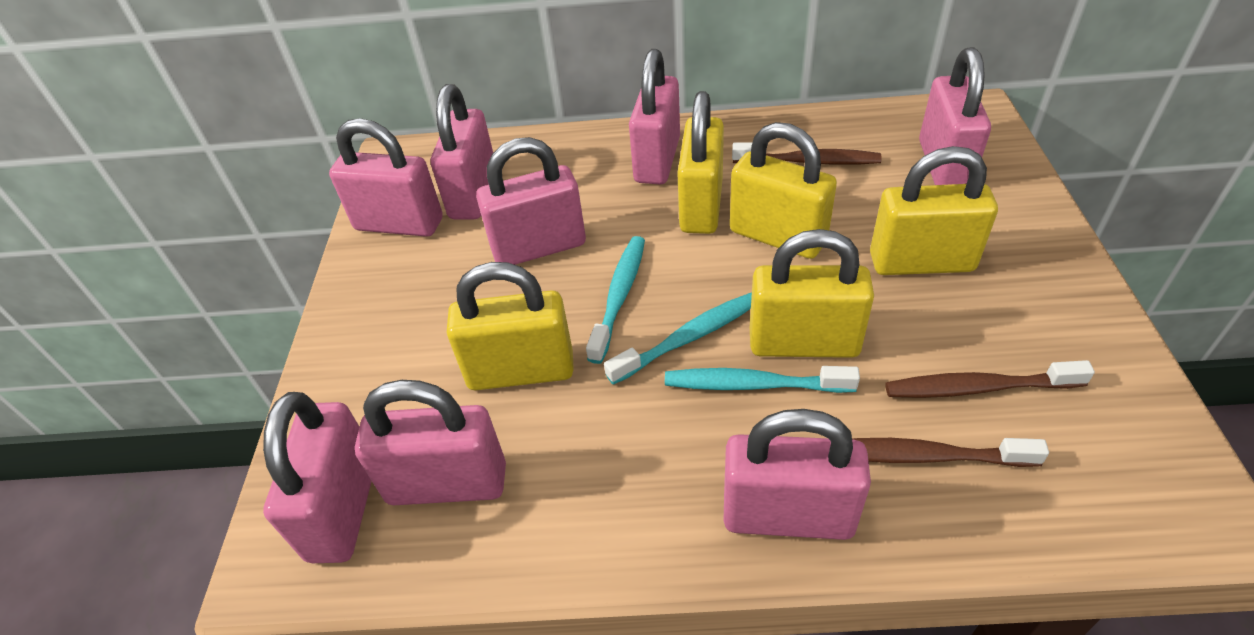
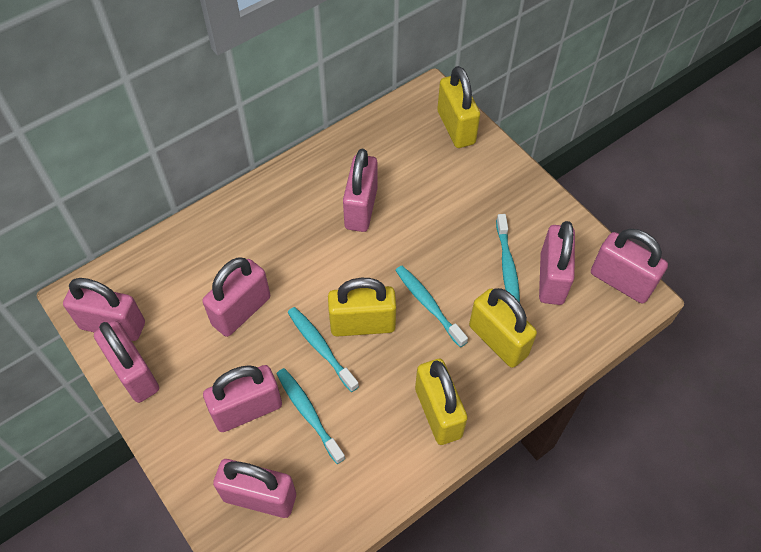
brown toothbrush: 3 -> 0
turquoise toothbrush: 3 -> 4
yellow padlock: 5 -> 4

